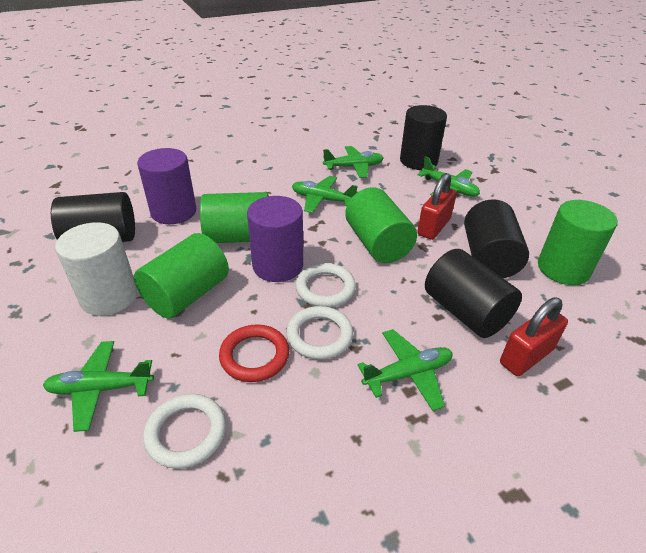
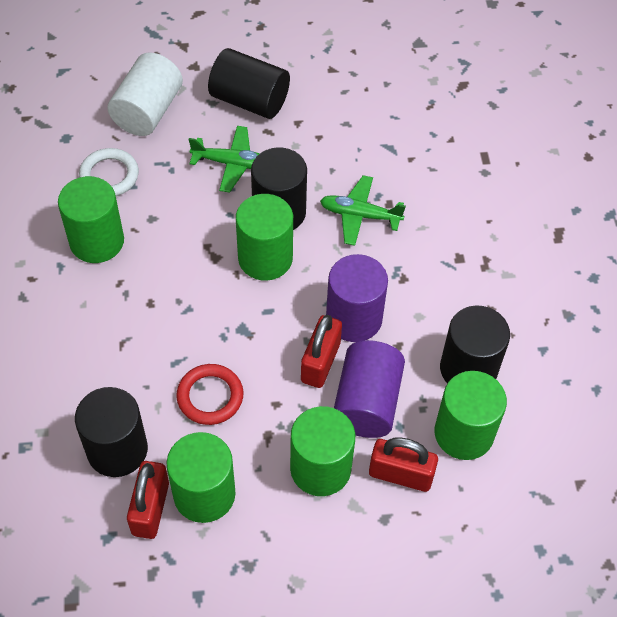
green cylinder: 4 -> 5
green plane: 5 -> 2
red padlock: 2 -> 3
white ring: 3 -> 1

